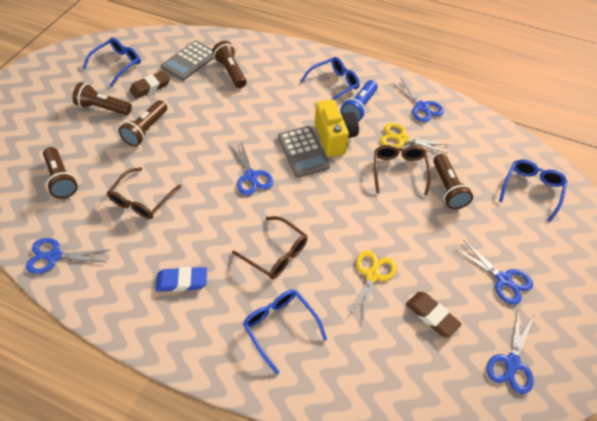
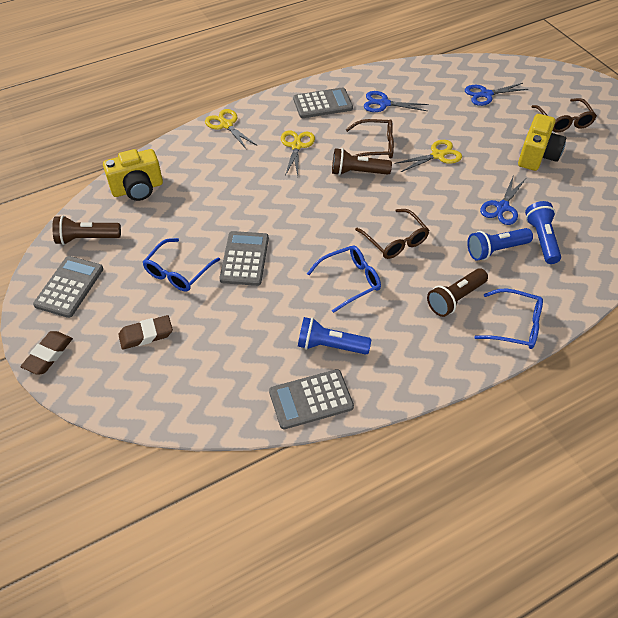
blue eraser: 1 -> 0
blue flashlight: 1 -> 3
blue glasses: 4 -> 3
blue scissors: 5 -> 3
brown flashlight: 5 -> 3
grey calculator: 2 -> 4
yellow camera: 1 -> 2
yellow scissors: 2 -> 3

